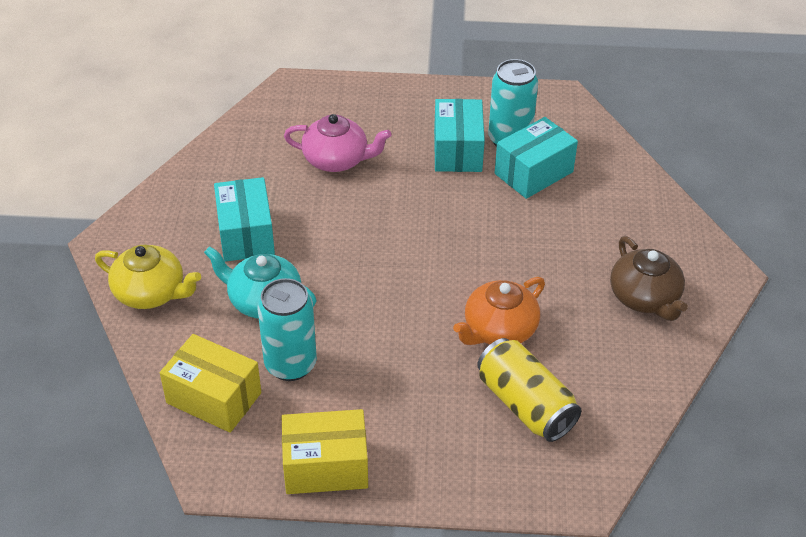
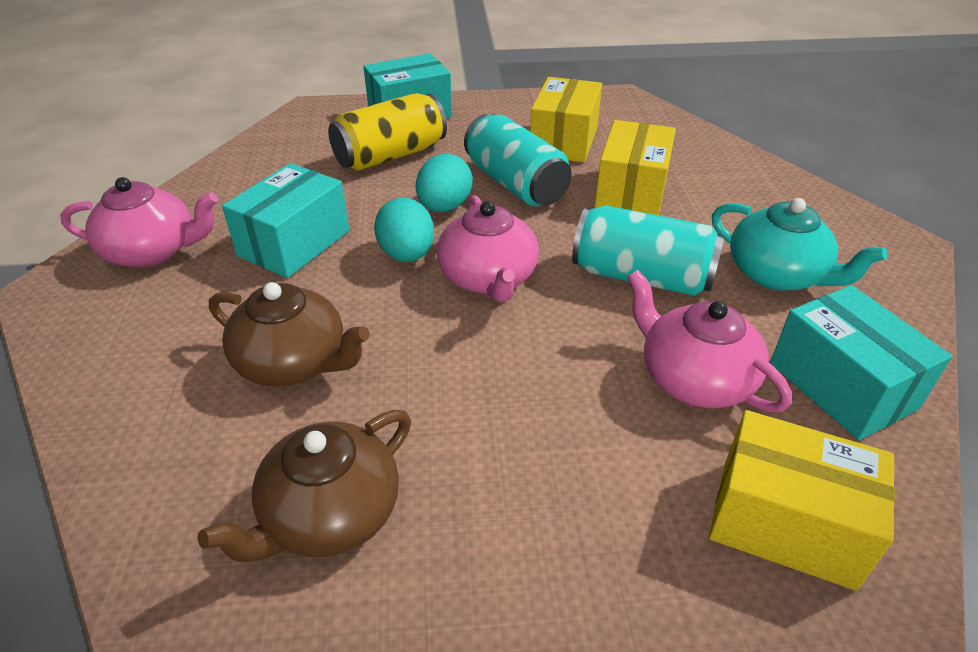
brown teapot: 1 -> 2
orange teapot: 1 -> 0
pink teapot: 1 -> 3
turquoise egg: 0 -> 2
yellow box: 2 -> 3
yellow teapot: 1 -> 0

